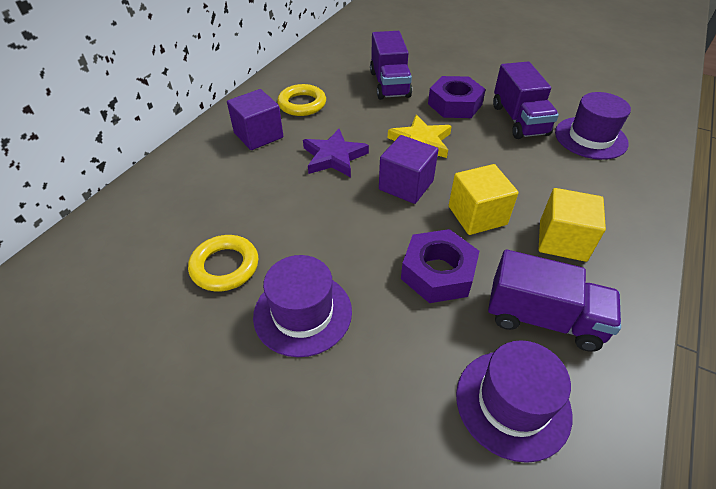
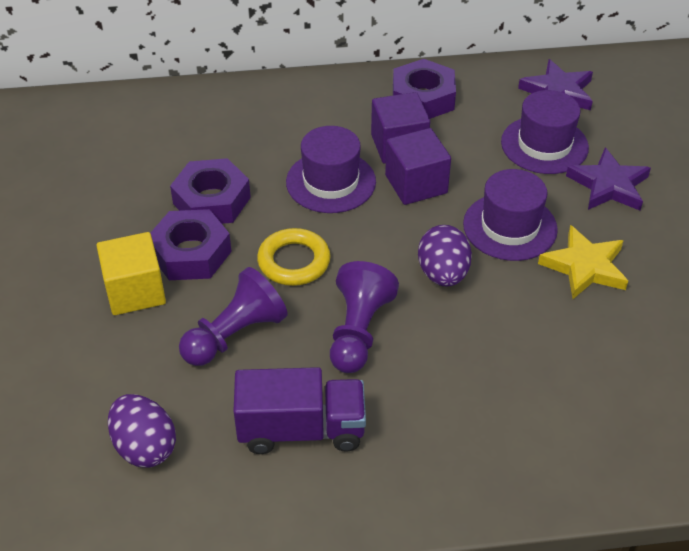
purple egg: 0 -> 2
purple nut: 2 -> 3
purple pawn: 0 -> 2
purple star: 1 -> 2
purple truck: 3 -> 1
yellow cube: 2 -> 1
yellow ring: 2 -> 1

